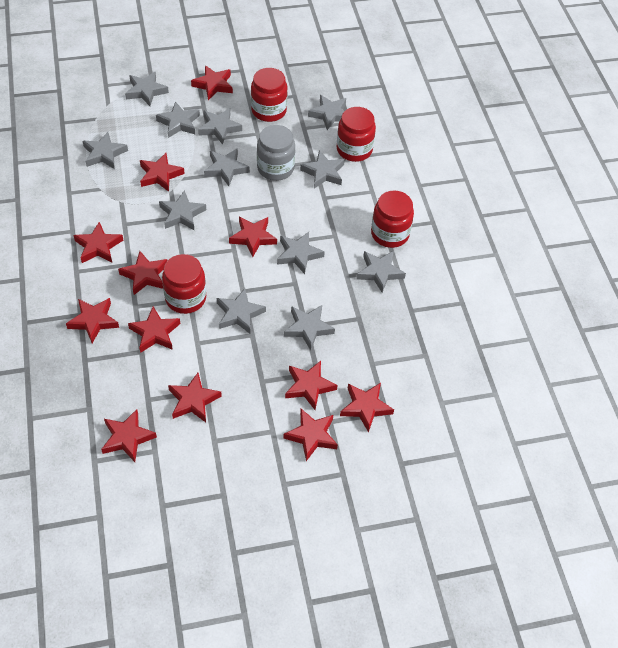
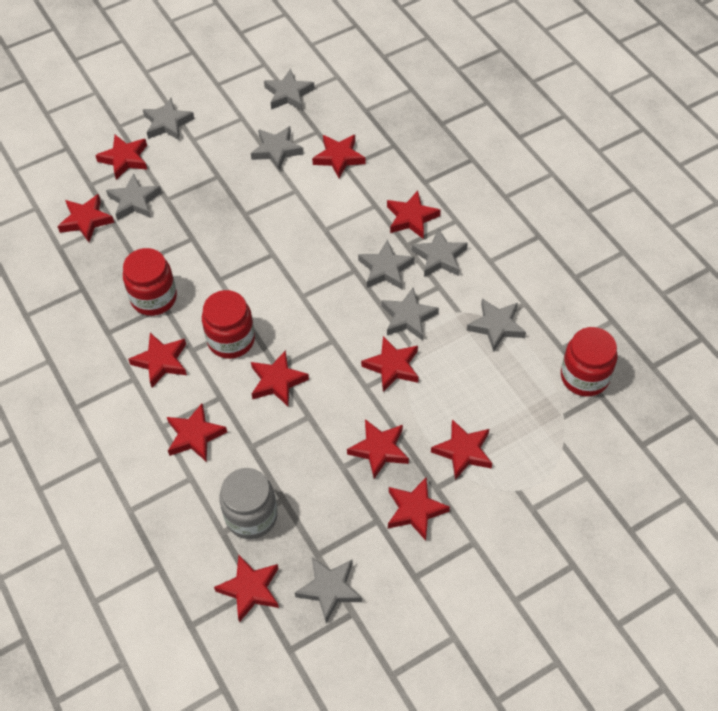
grey star: 12 -> 9
red jar: 4 -> 3

